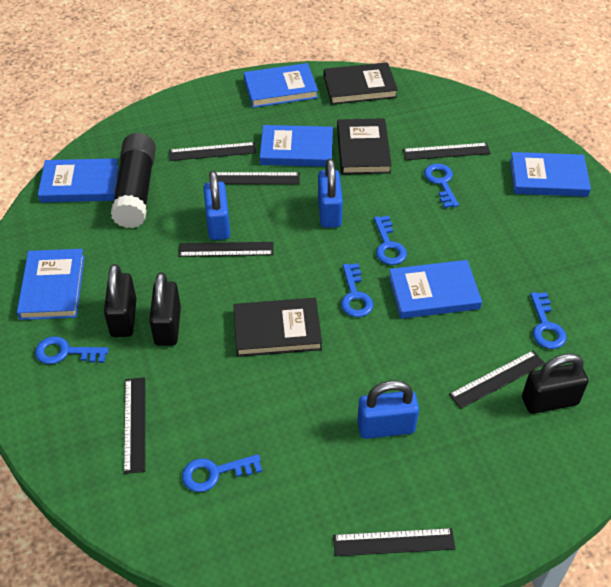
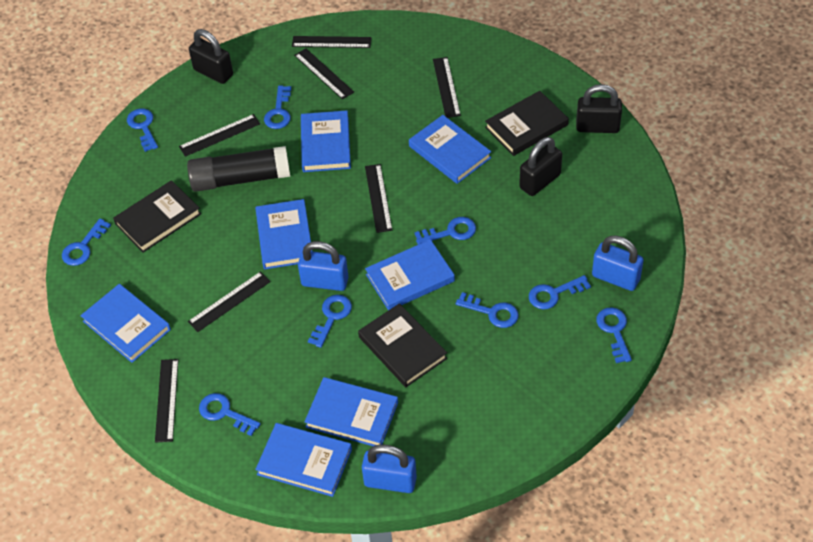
blue book: 6 -> 7
blue key: 6 -> 9

